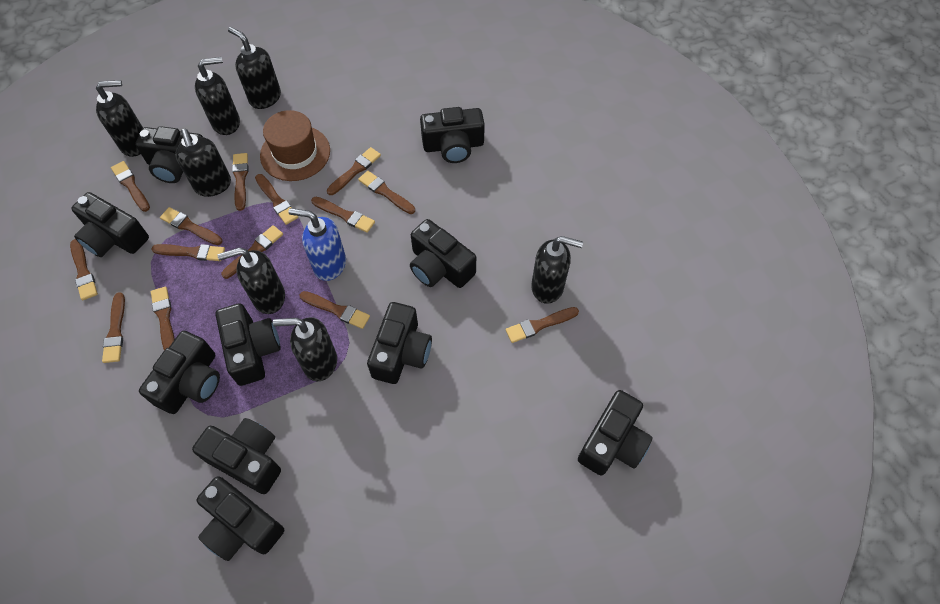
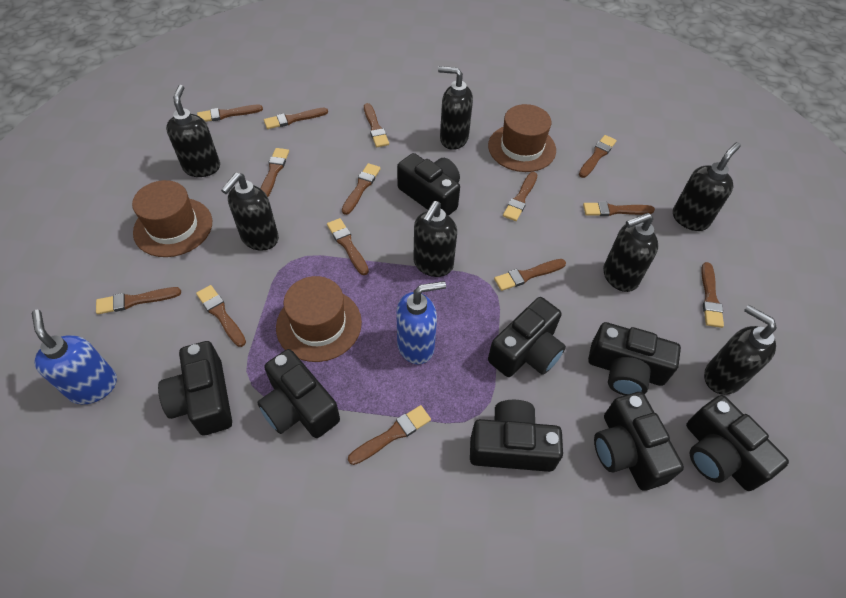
black camera: 10 -> 8
blue soap dispenser: 1 -> 2
brown hat: 1 -> 3

